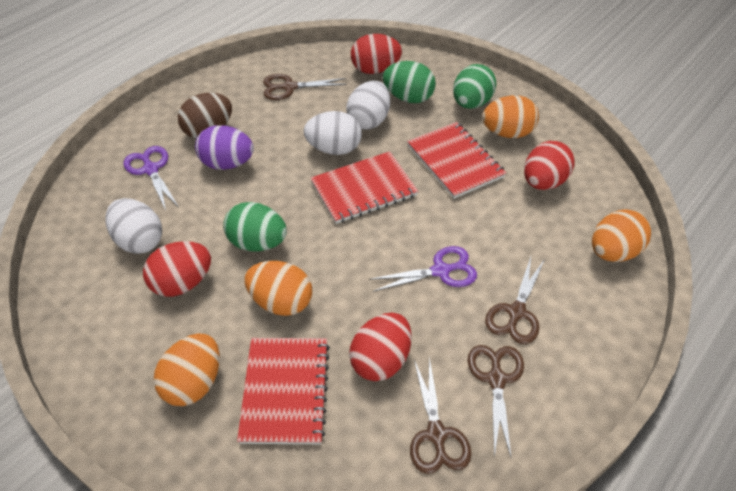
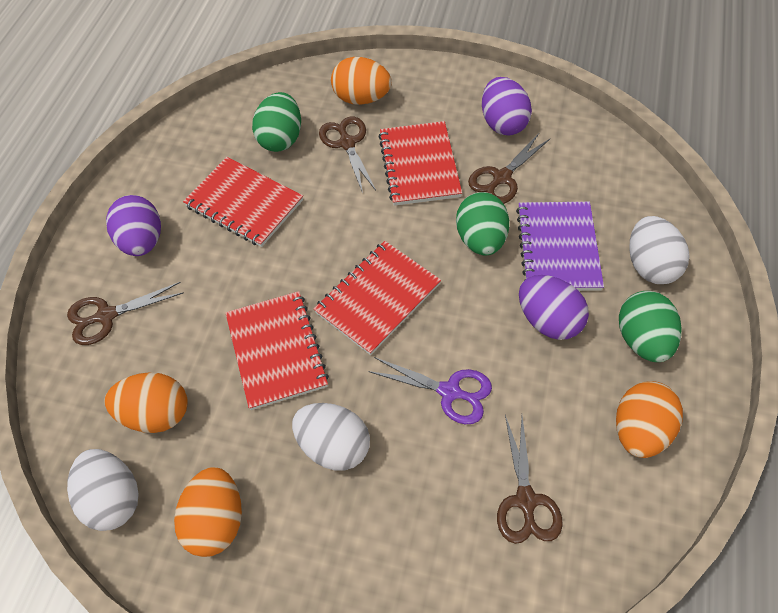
brown egg: 1 -> 0
purple egg: 1 -> 3
purple notebook: 0 -> 1
purple scissors: 2 -> 1
red egg: 4 -> 0
red notebook: 3 -> 4

